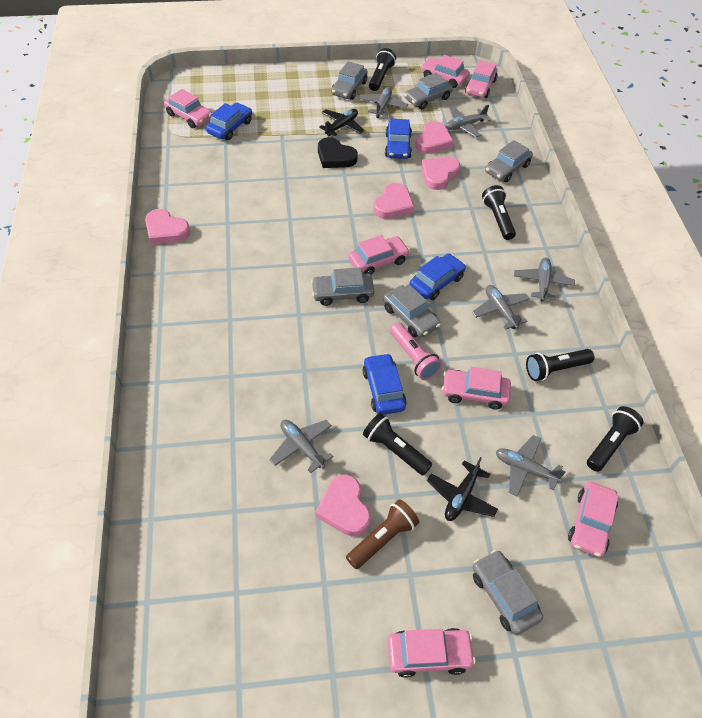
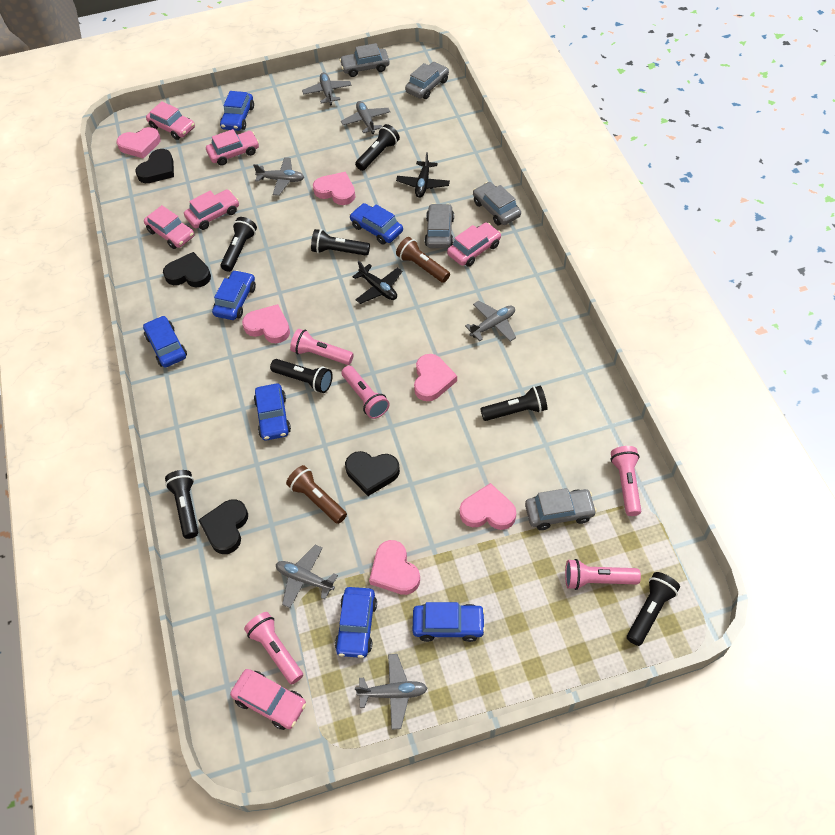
black flashlight: 5 -> 7
black heart: 1 -> 4
blue car: 4 -> 7
brown flashlight: 1 -> 2
grey car: 6 -> 5
pink car: 7 -> 6
pink flashlight: 1 -> 5
pink heart: 5 -> 6

